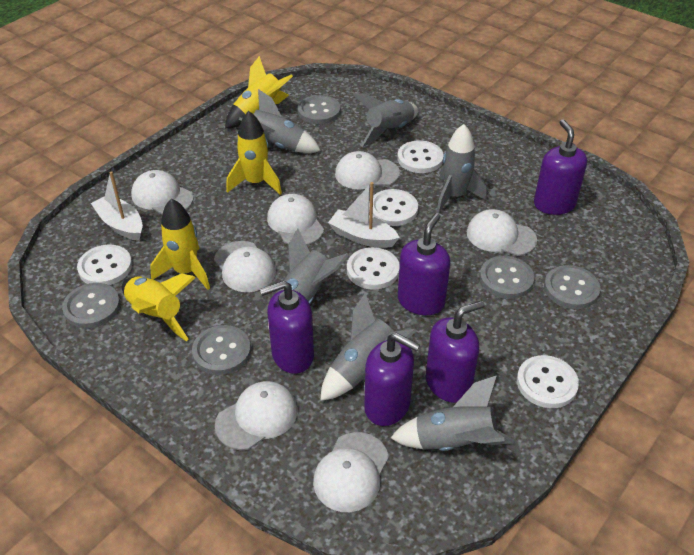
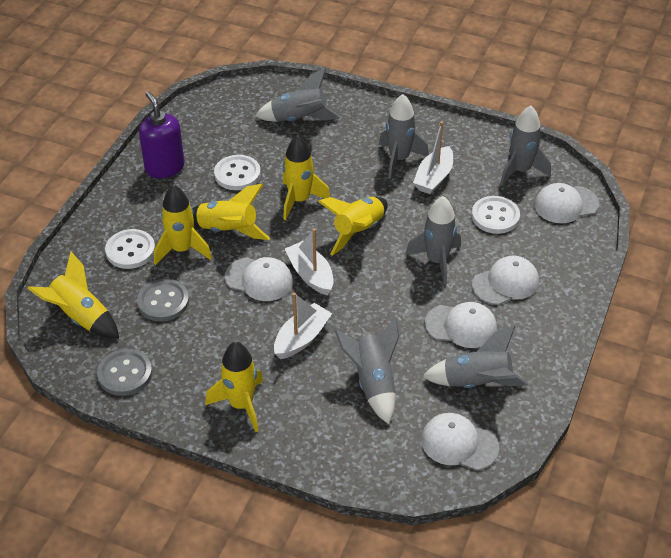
grey button: 5 -> 2
purple soap dispenser: 5 -> 1
white boat: 2 -> 3
white button: 5 -> 3
white cap: 7 -> 5
yellow rocket: 4 -> 6

